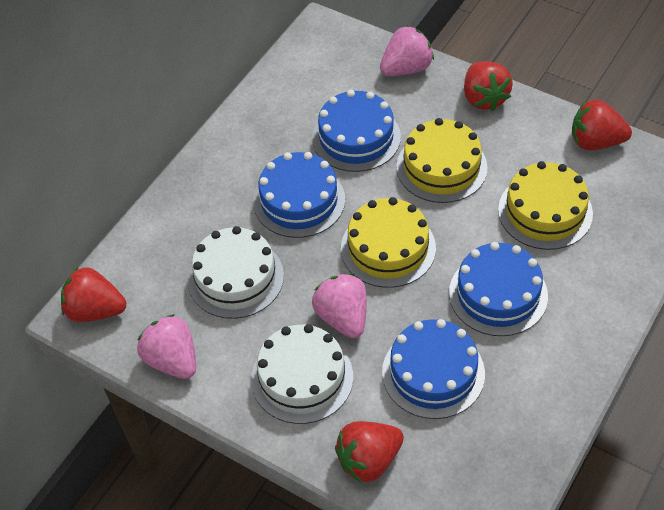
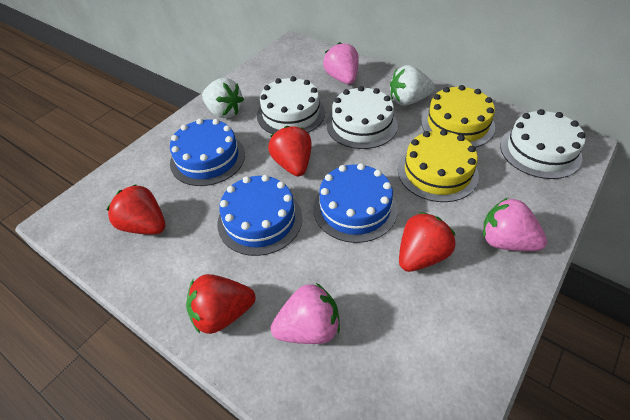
blue cake: 4 -> 3
white cake: 2 -> 3
white strawberry: 0 -> 2
yellow cake: 3 -> 2

